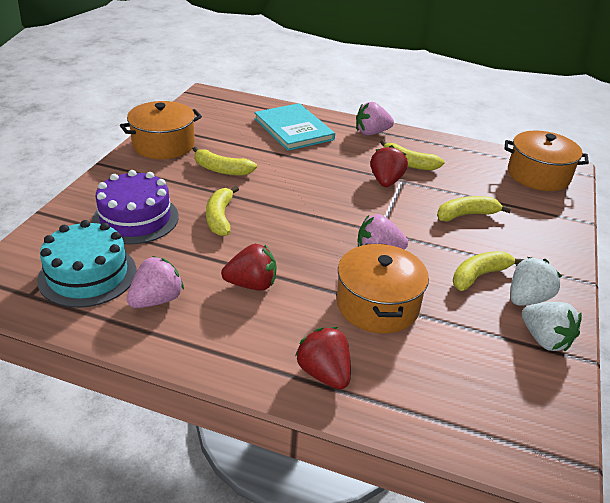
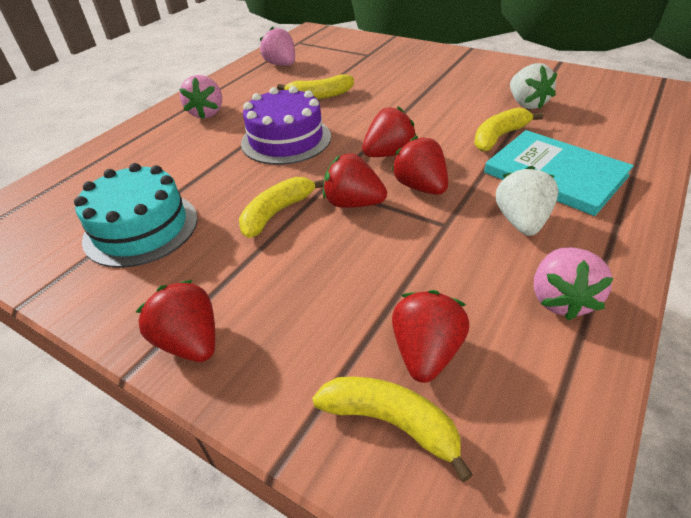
orange pot: 3 -> 0
red strawberry: 3 -> 5
yellow banana: 5 -> 4

